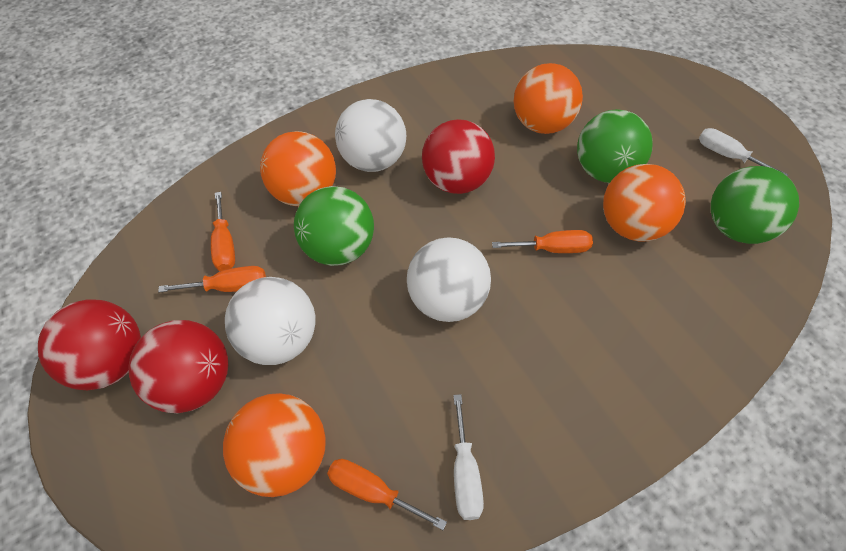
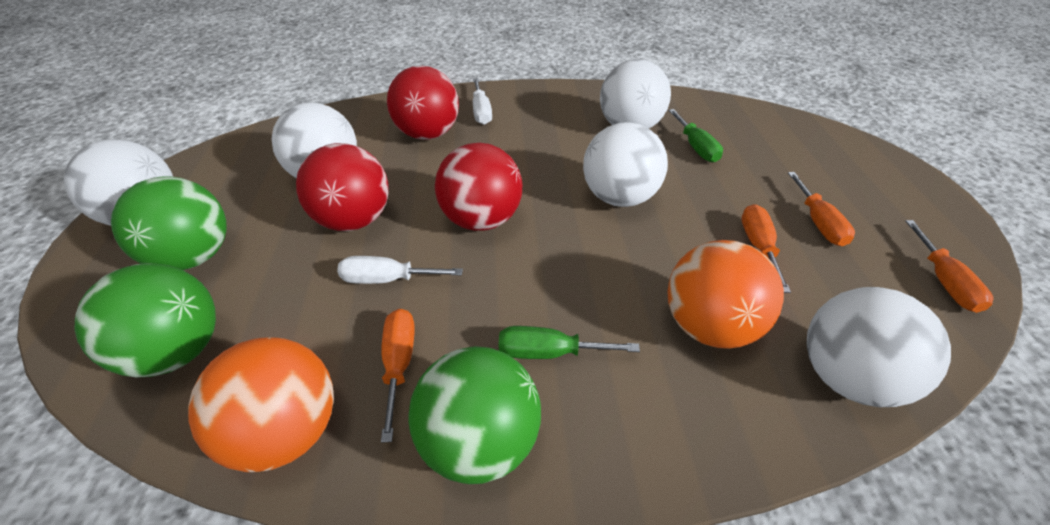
green screwdriver: 0 -> 2
orange ball: 4 -> 2
white ball: 3 -> 5

